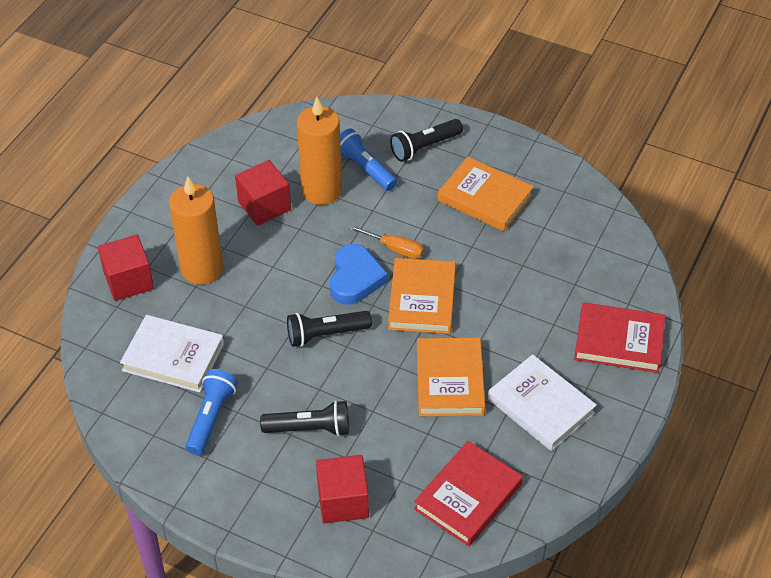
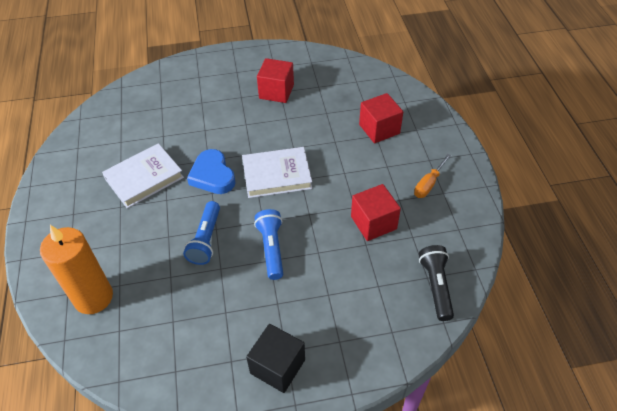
black cube: 0 -> 1
black flashlight: 3 -> 1
orange book: 3 -> 0
orange candle: 2 -> 1
red book: 2 -> 0

